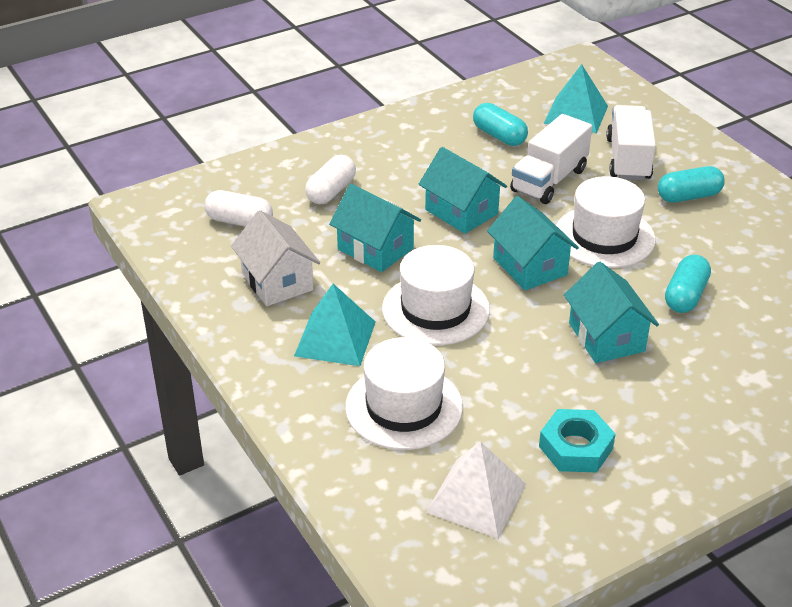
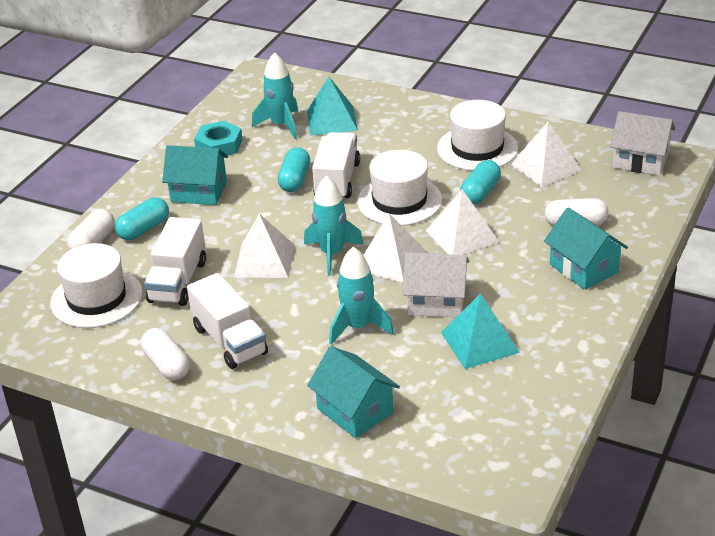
turquoise house: 4 -> 3
turquoise rocket: 0 -> 3
white capsule: 2 -> 3
white house: 1 -> 2
white pyramid: 1 -> 4
white truck: 2 -> 3

